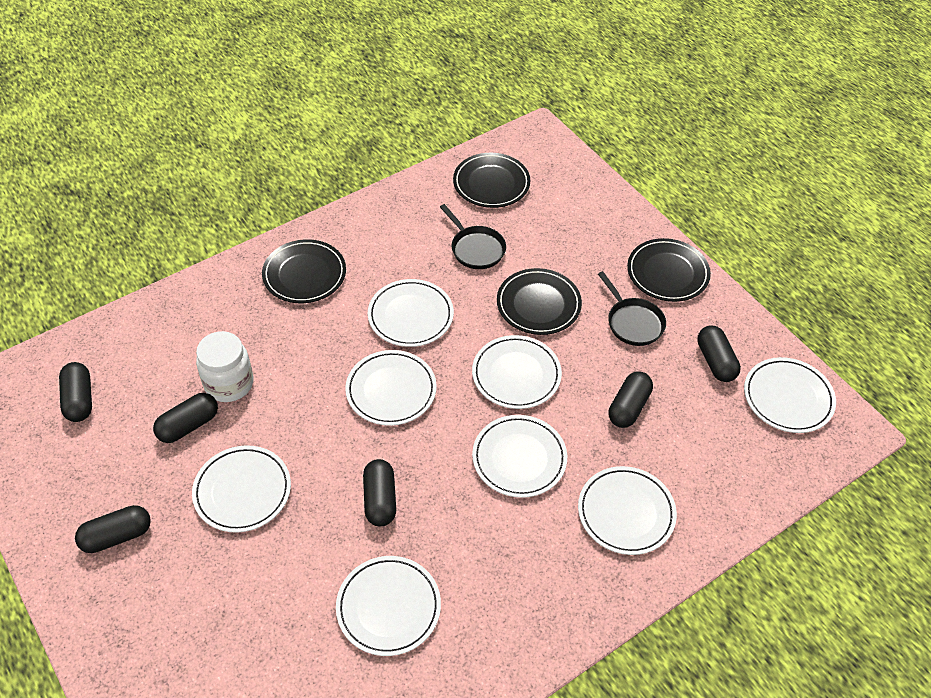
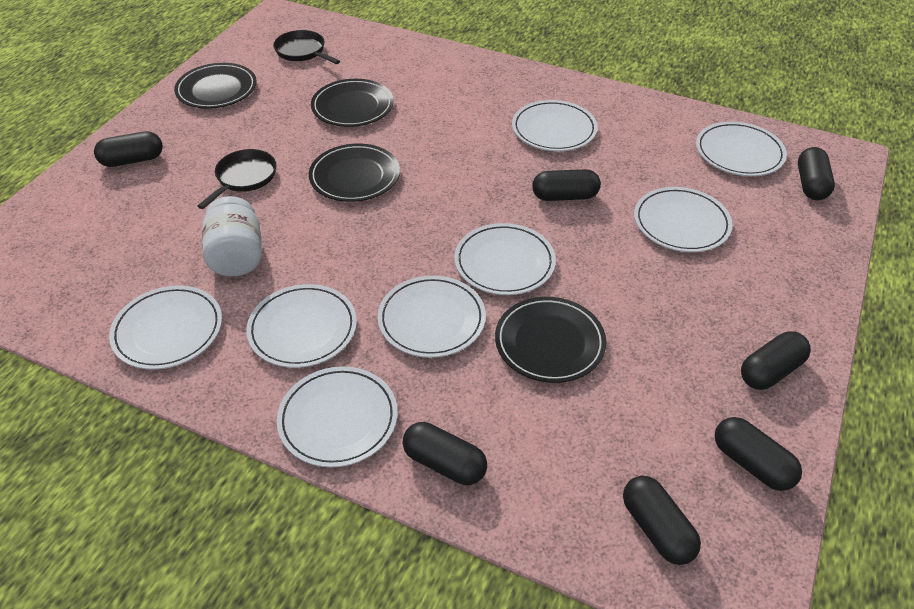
black capsule: 6 -> 7

